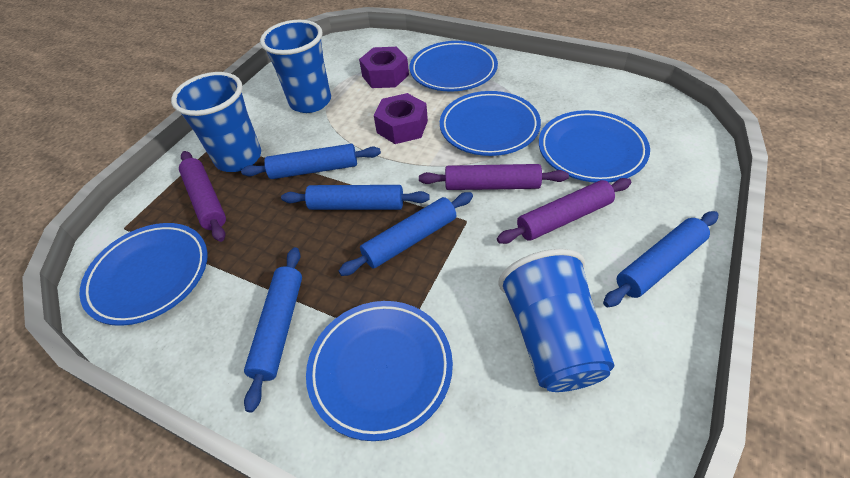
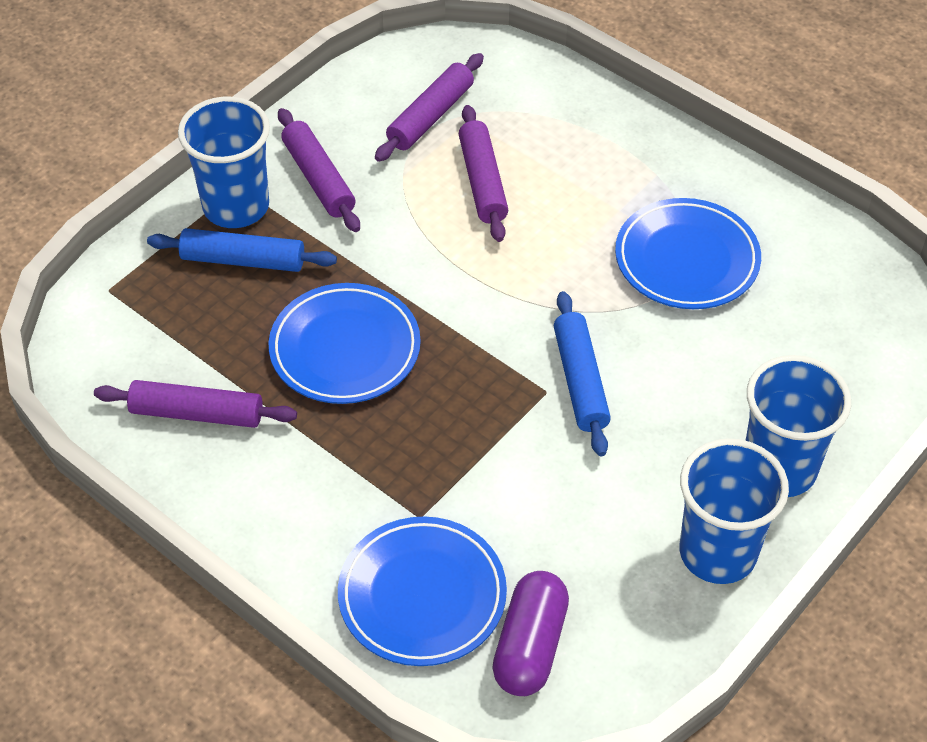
blue plate: 5 -> 3
blue rolling pin: 5 -> 2
purple capsule: 0 -> 1
purple nut: 2 -> 0
purple rolling pin: 3 -> 4

